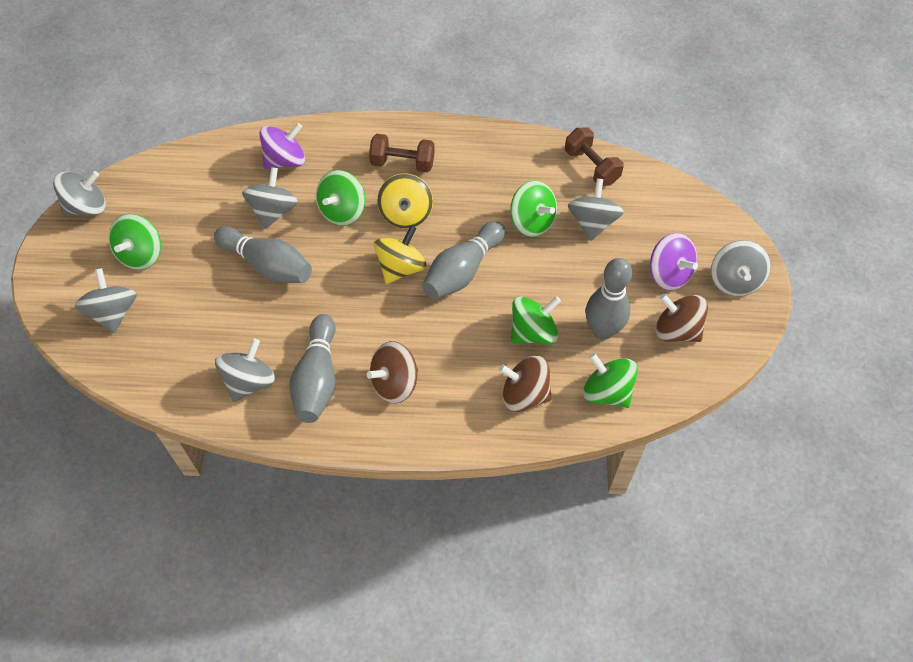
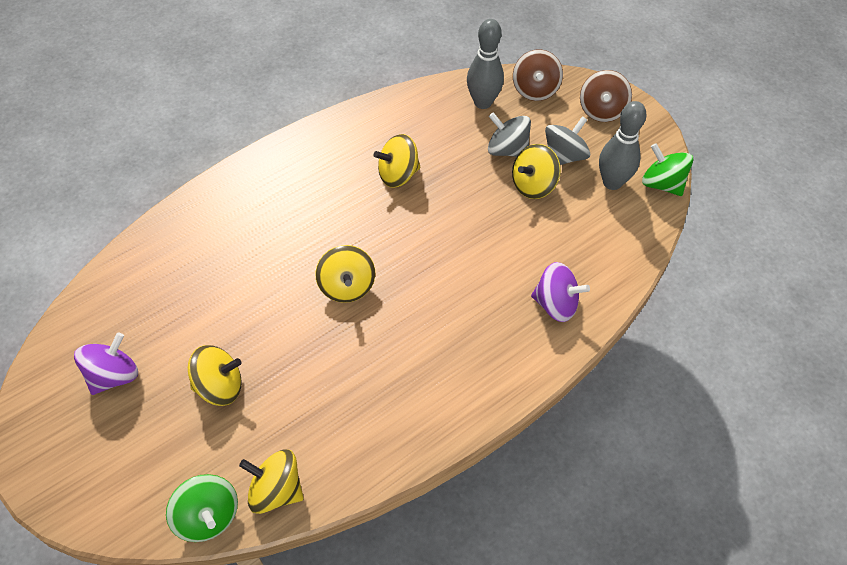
brown dumbbell: 2 -> 0
brown spinning top: 3 -> 2
green spinning top: 5 -> 2
grey bowling pin: 4 -> 2
grey spinning top: 6 -> 2
yellow spinning top: 2 -> 5

